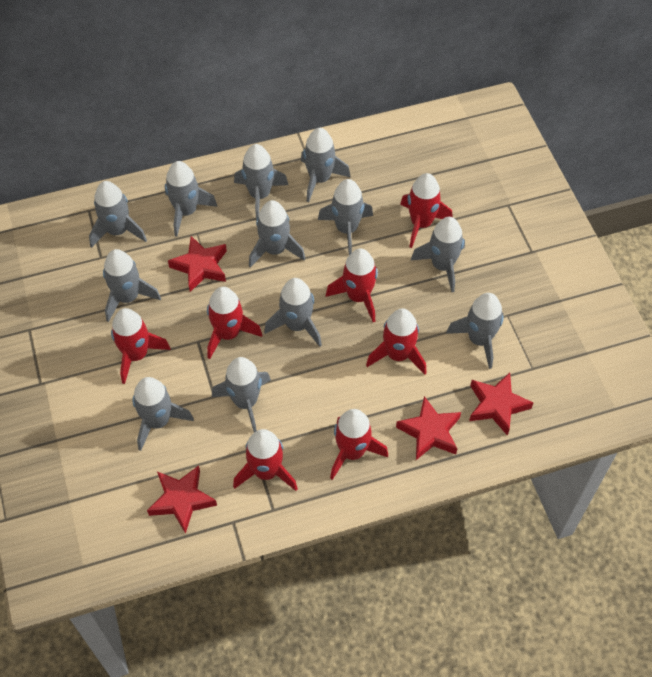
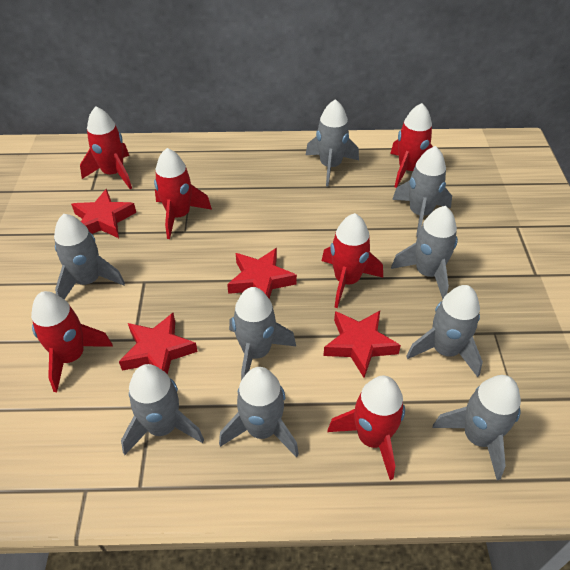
grey rocket: 12 -> 9
red rocket: 7 -> 6

